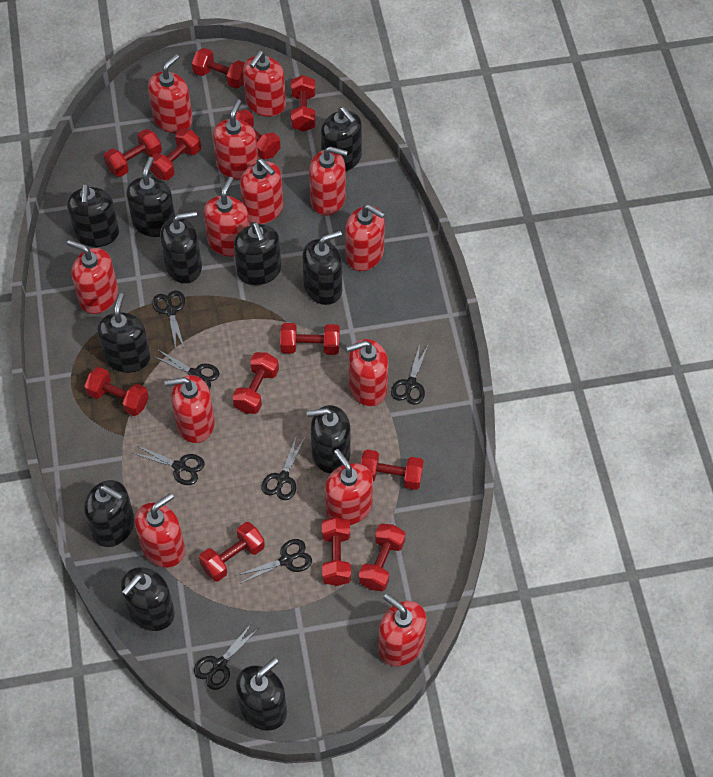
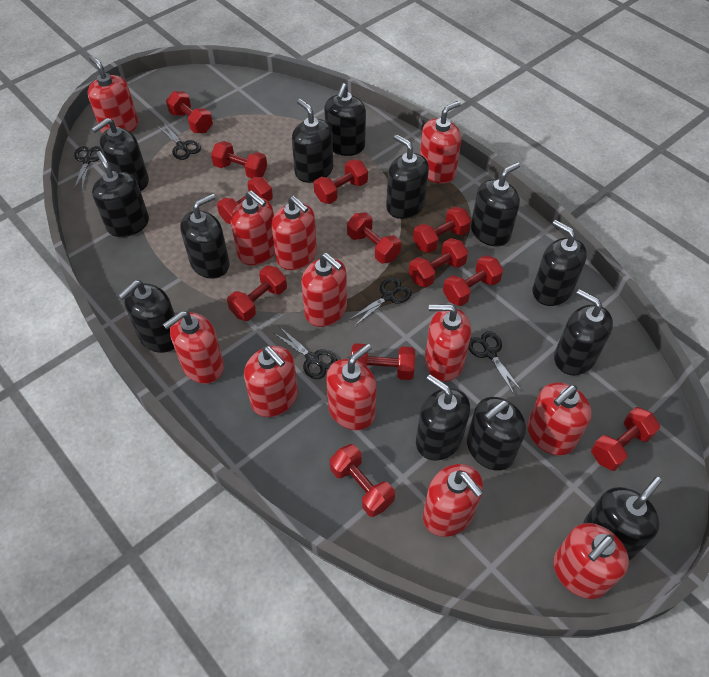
black scissors: 7 -> 5
black soap dispenser: 11 -> 13
red soap dispenser: 13 -> 12

